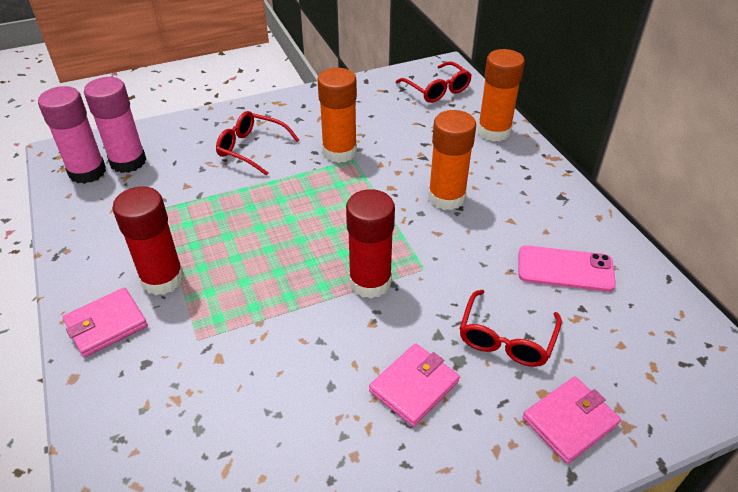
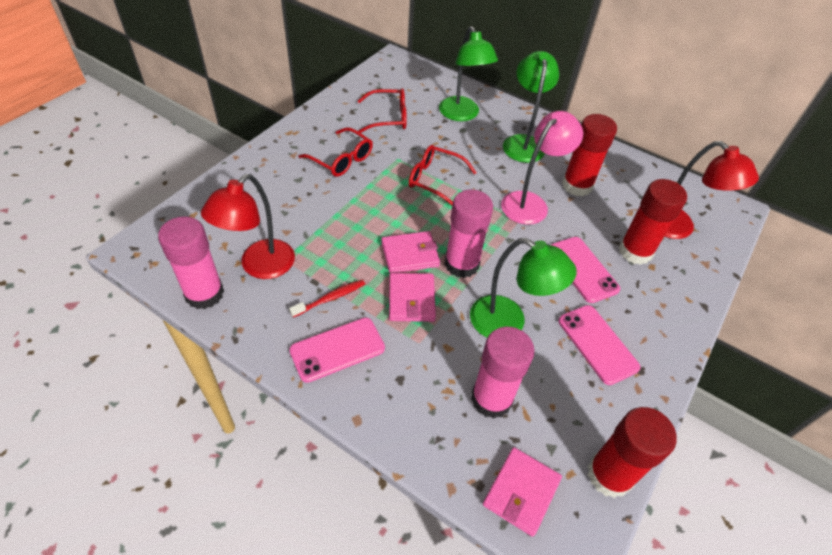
green lamp: 0 -> 3
orange glue stick: 3 -> 0
pink glue stick: 2 -> 3
pink lamp: 0 -> 1
pink phone: 1 -> 3
red glue stick: 2 -> 3
red lamp: 0 -> 2
red toothbrush: 0 -> 1

